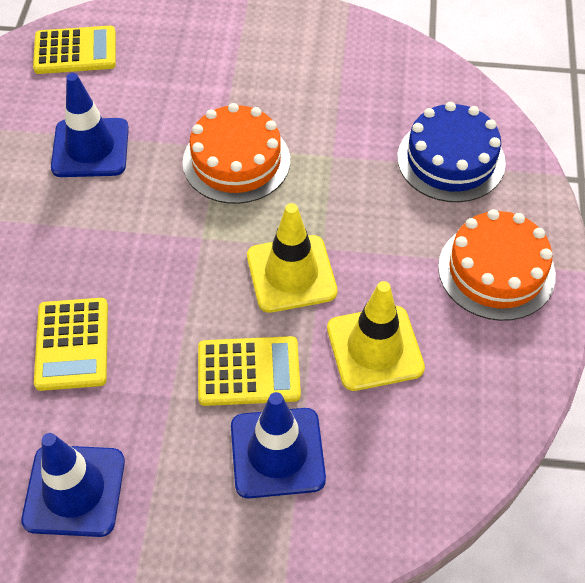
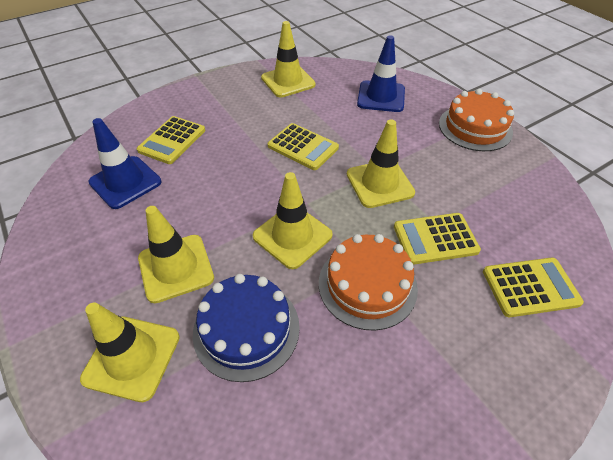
blue traffic cone: 3 -> 2
yellow calculator: 3 -> 4
yellow traffic cone: 2 -> 5

